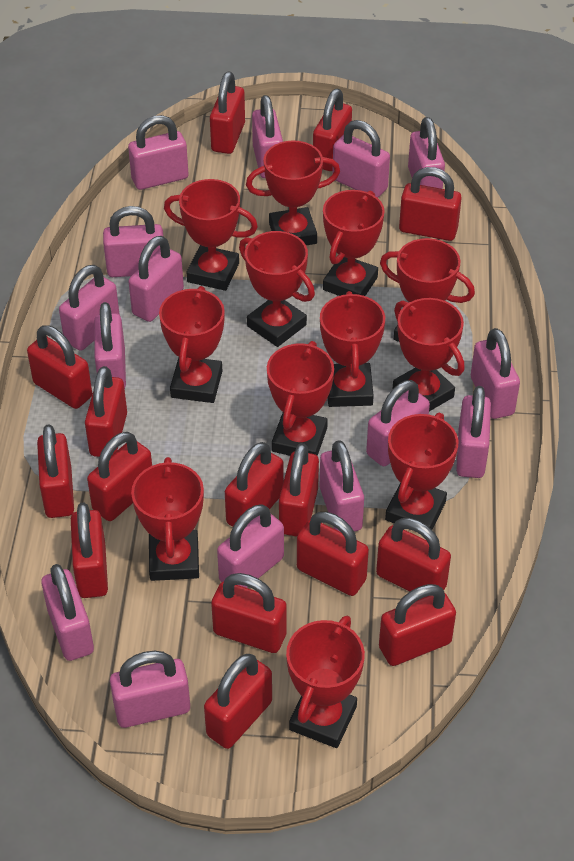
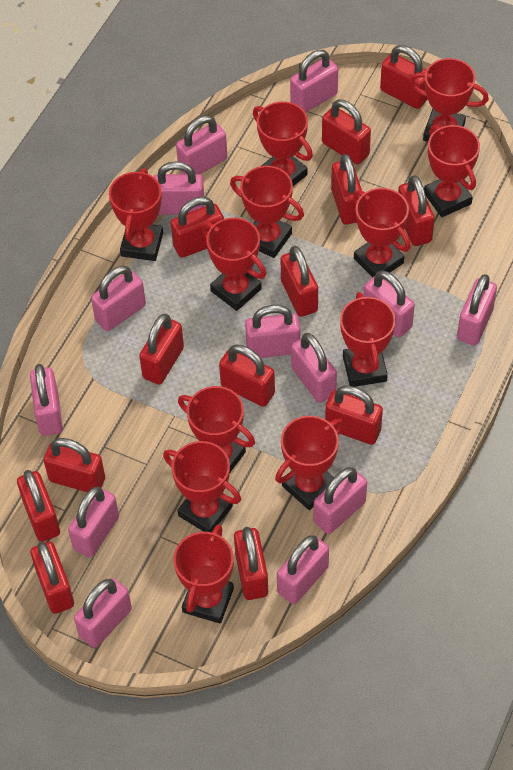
pink padlock: 15 -> 13
red padlock: 15 -> 13

